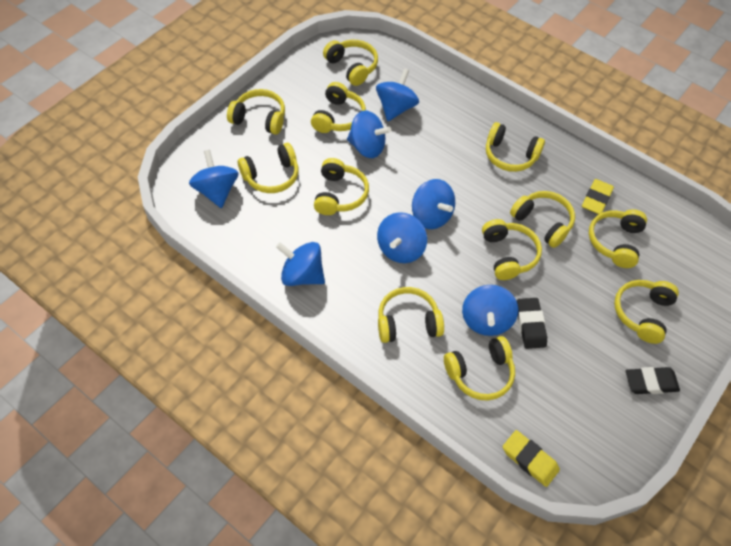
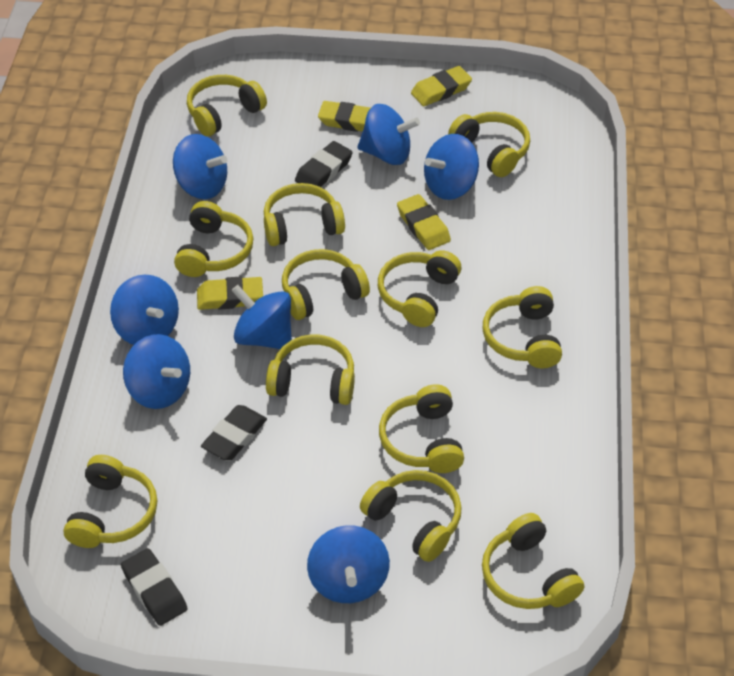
black eraser: 2 -> 3
yellow eraser: 2 -> 4

